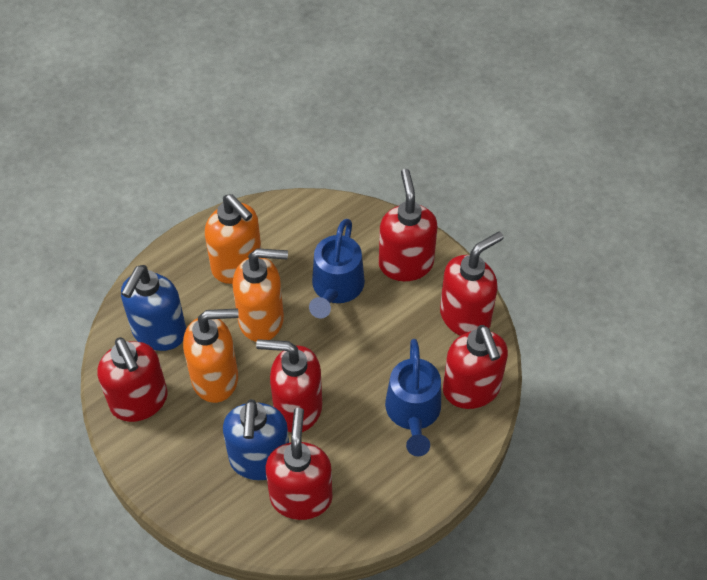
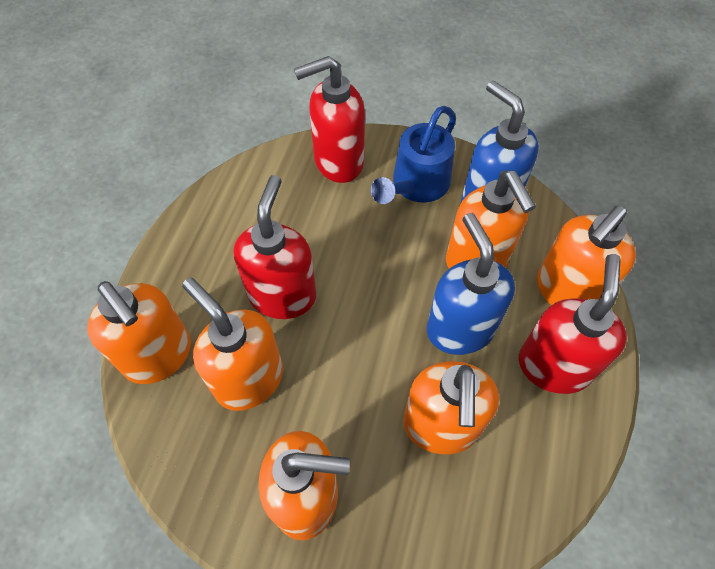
blue watering can: 2 -> 1
orange soap dispenser: 3 -> 6
red soap dispenser: 6 -> 3

